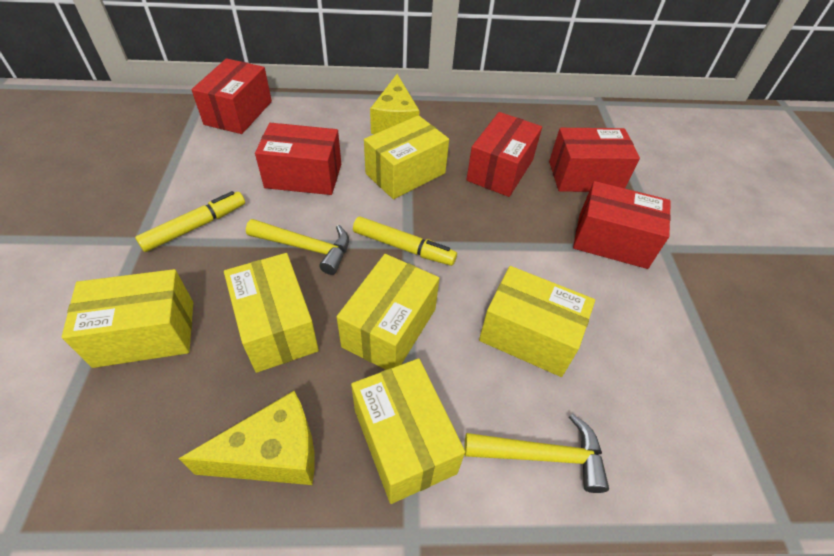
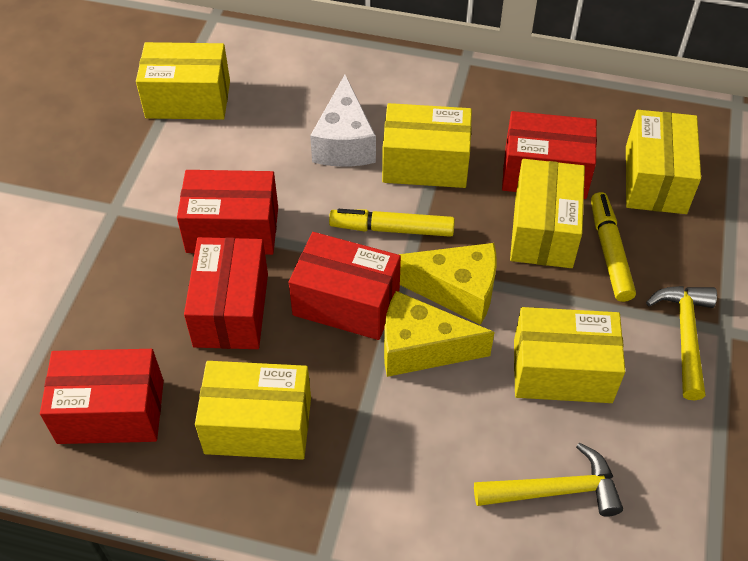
white cheese: 0 -> 1

